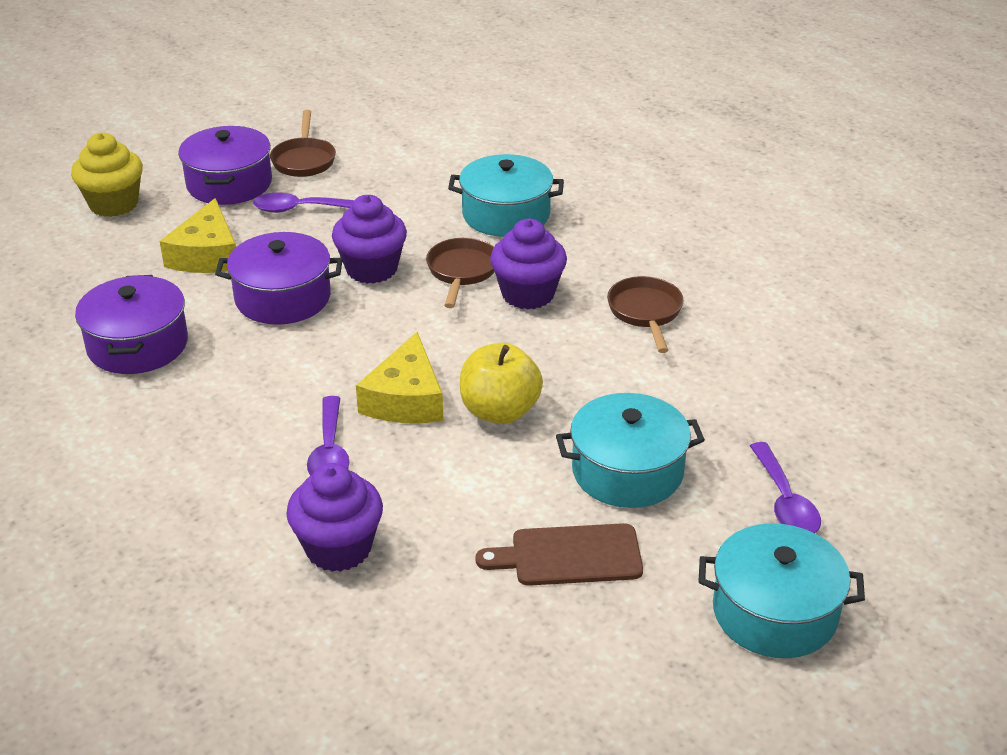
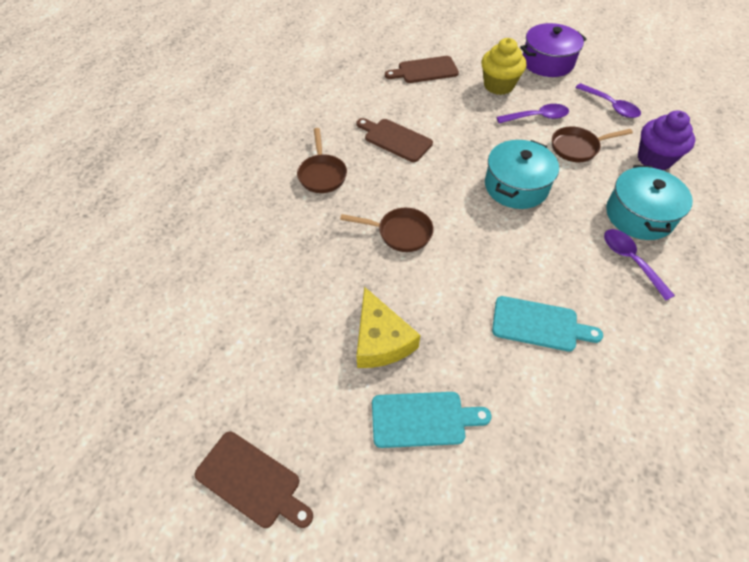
brown cutting board: 1 -> 3
purple cupcake: 3 -> 1
purple pot: 3 -> 1
turquoise cutting board: 0 -> 2
turquoise pot: 3 -> 2
yellow apple: 1 -> 0
yellow cheese: 2 -> 1

